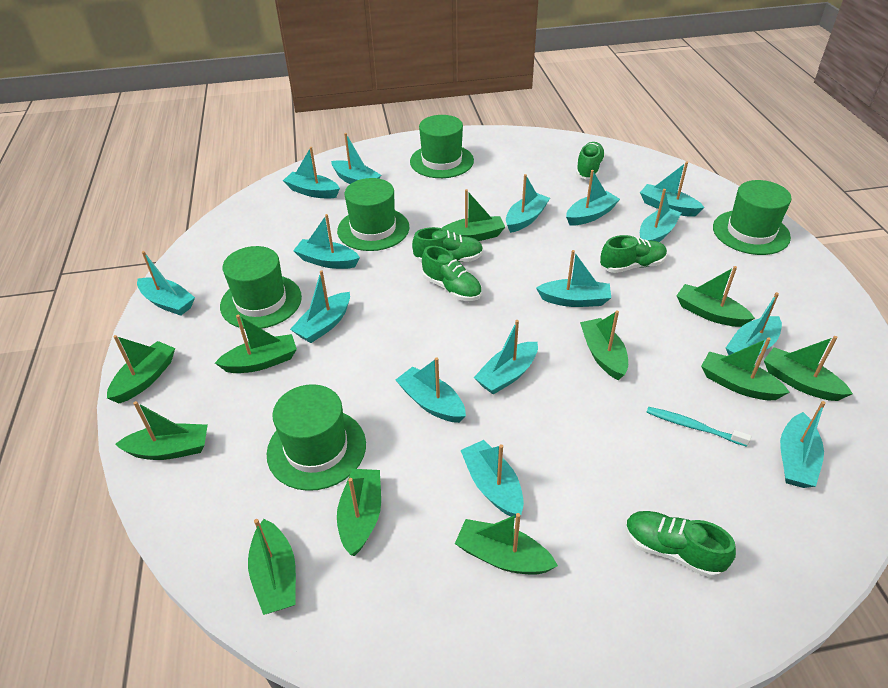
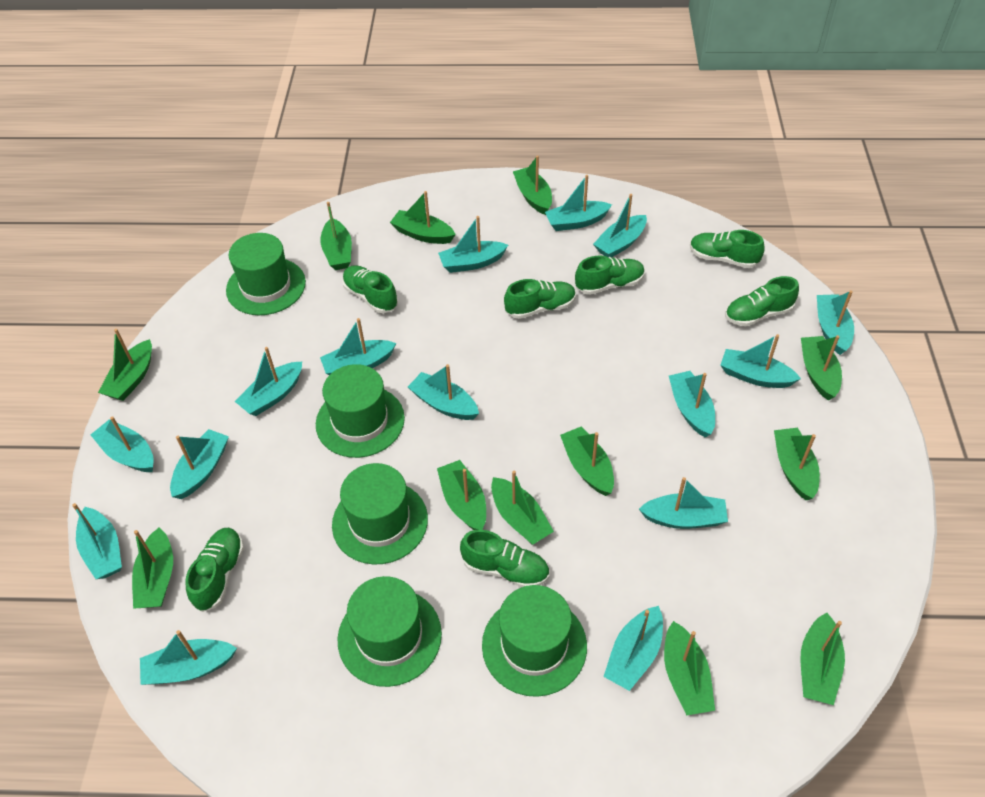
green boat: 11 -> 12
green shoe: 5 -> 7
turquoise toothbrush: 1 -> 0

